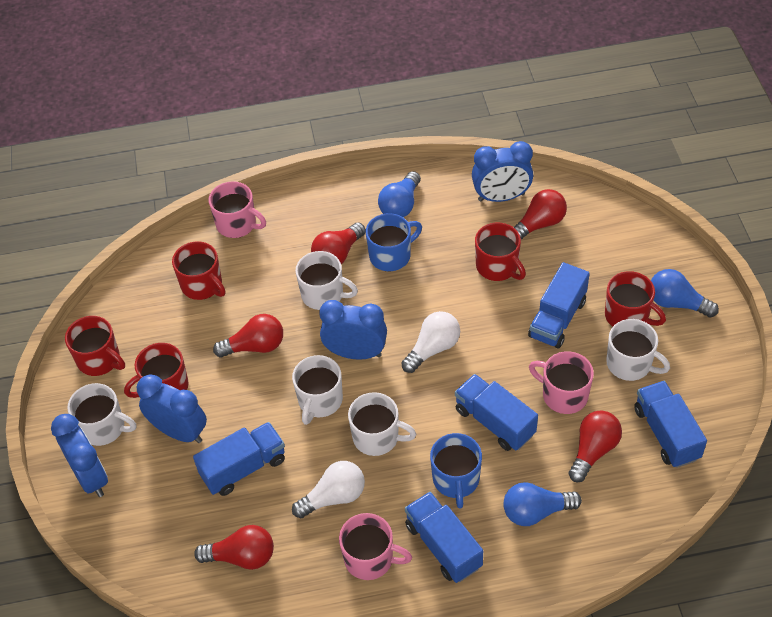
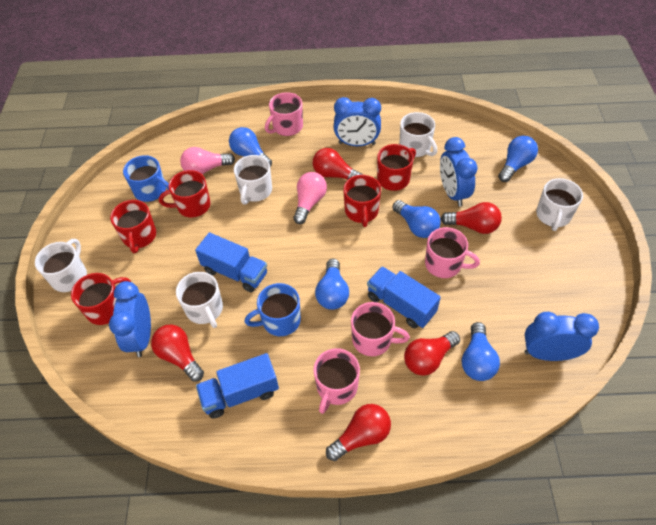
blue light bulb: 3 -> 5
blue truck: 5 -> 3
pink light bulb: 0 -> 2
pink mug: 3 -> 4
white light bulb: 2 -> 0

